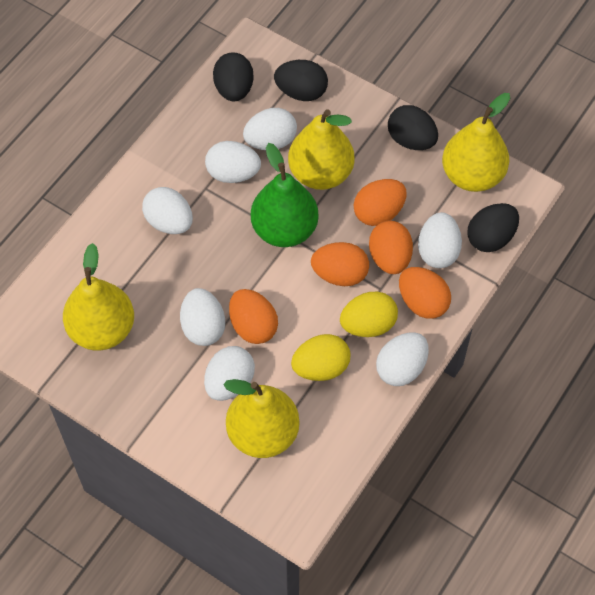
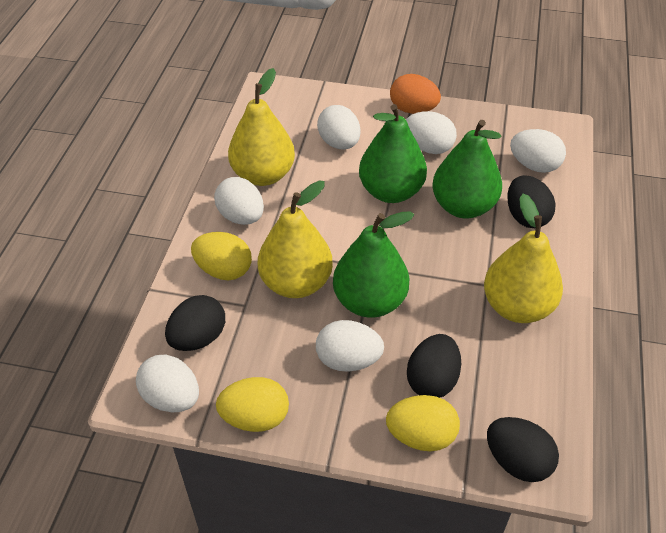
green pear: 1 -> 3
orange egg: 5 -> 1
white egg: 7 -> 6
yellow egg: 2 -> 3
yellow pear: 4 -> 3

